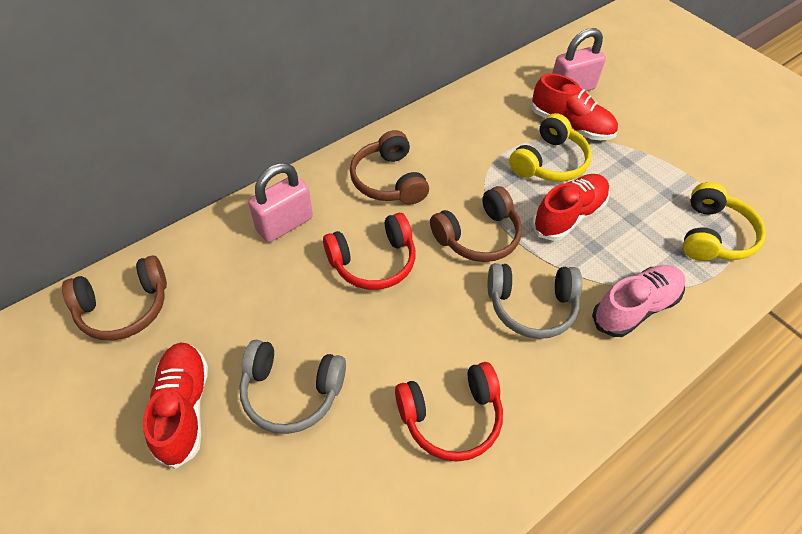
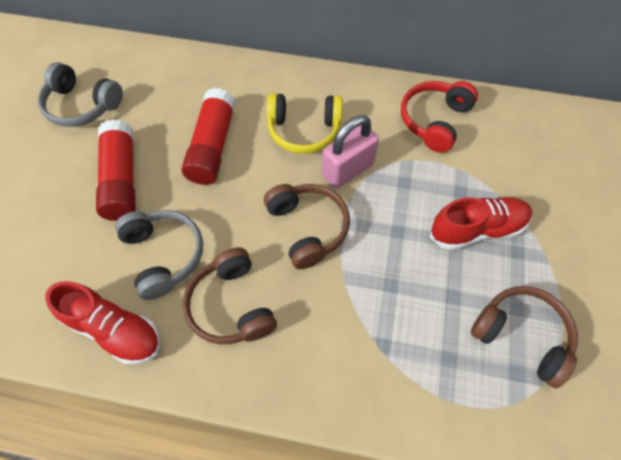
pink padlock: 2 -> 1
pink shoe: 1 -> 0
red glue stick: 0 -> 2
red headphones: 2 -> 1
red shoe: 3 -> 2
yellow headphones: 2 -> 1

